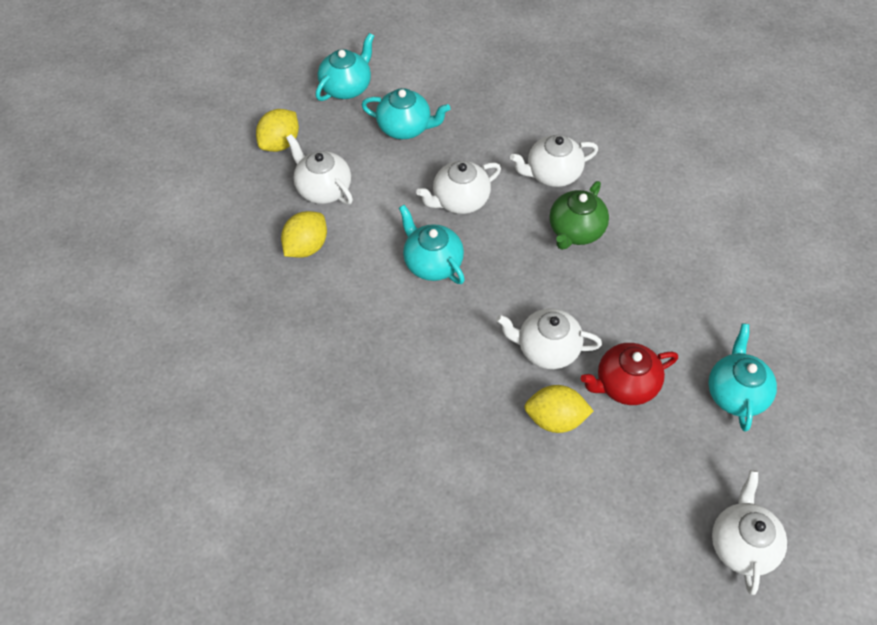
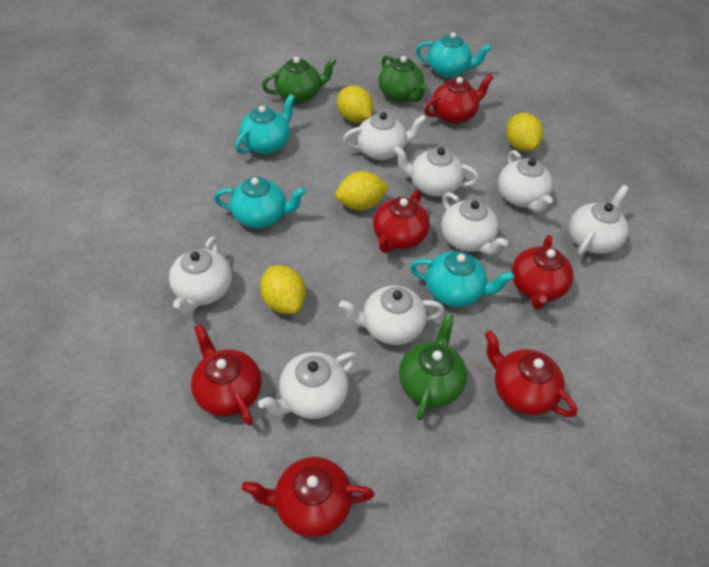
green teapot: 1 -> 3
red teapot: 1 -> 6
white teapot: 5 -> 8
yellow lemon: 3 -> 4

